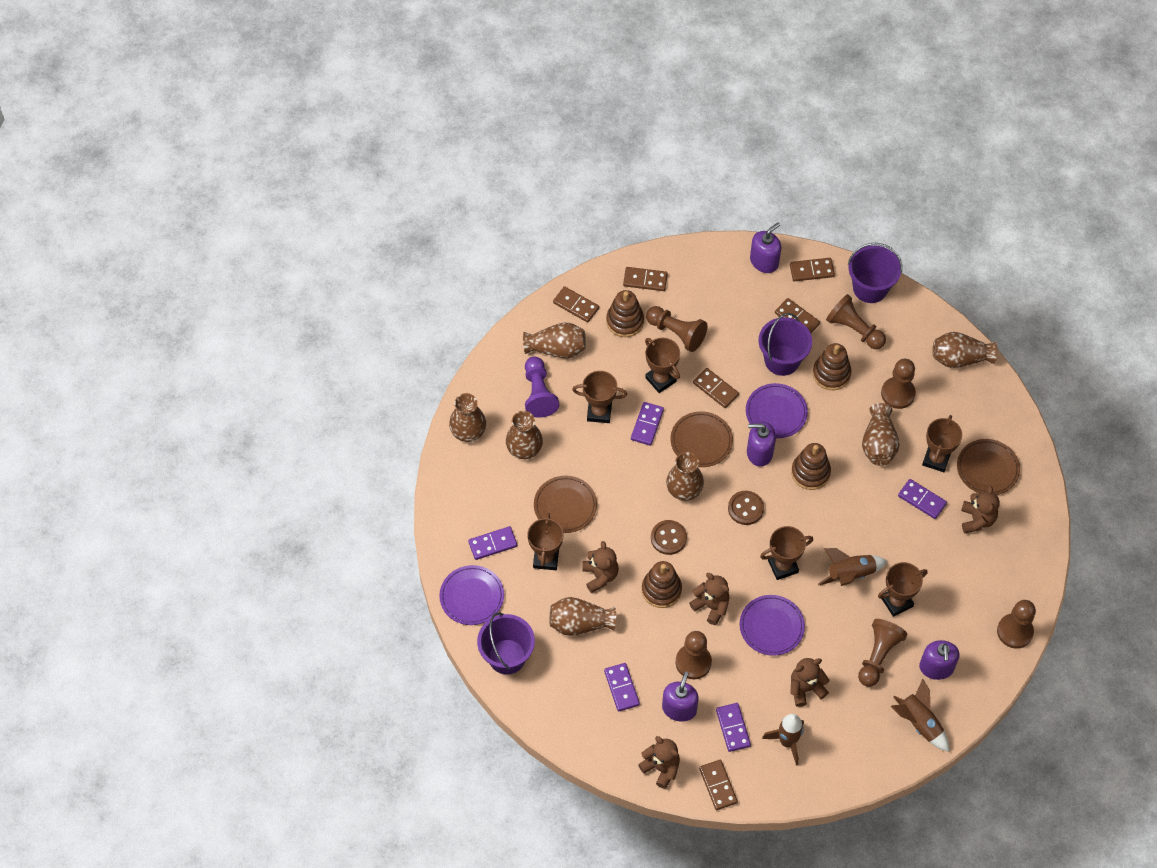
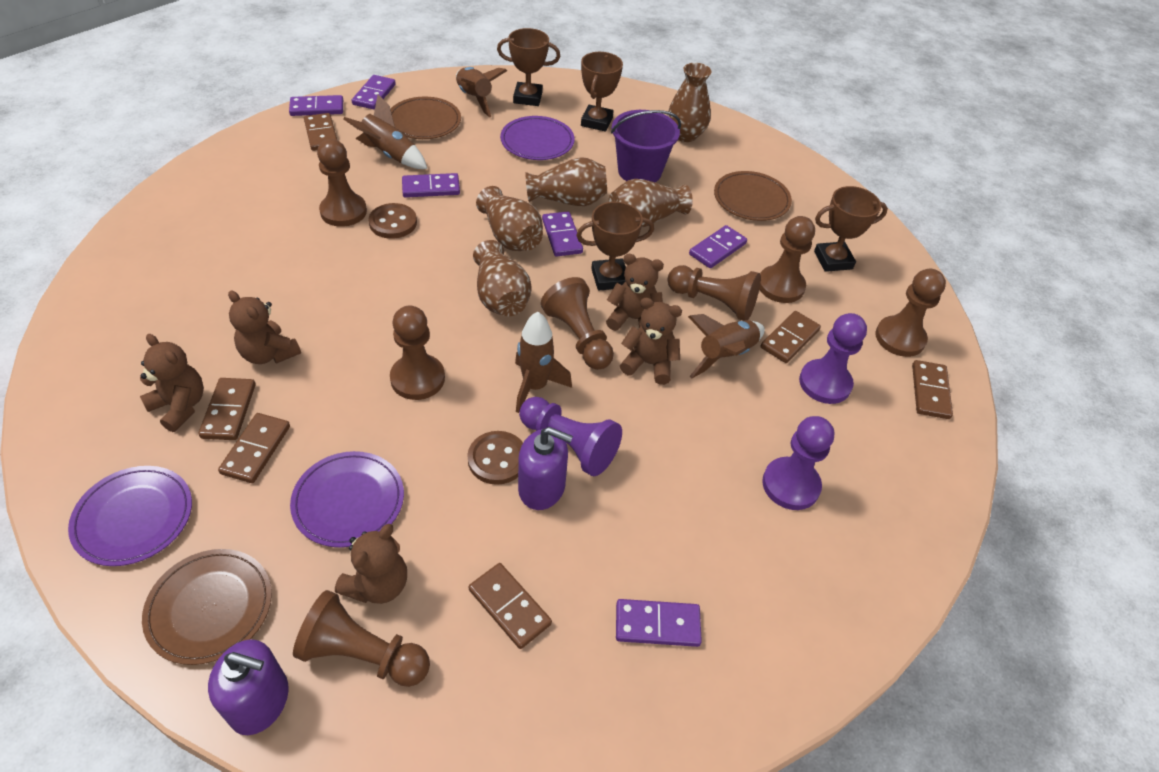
brown pawn: 6 -> 7
brown rocket: 3 -> 4
brown stacking toy: 4 -> 0
brown trophy: 6 -> 4
brown vase: 7 -> 5
purple bucket: 3 -> 1
purple domino: 5 -> 6
purple pawn: 1 -> 3
purple soap dispenser: 4 -> 2

